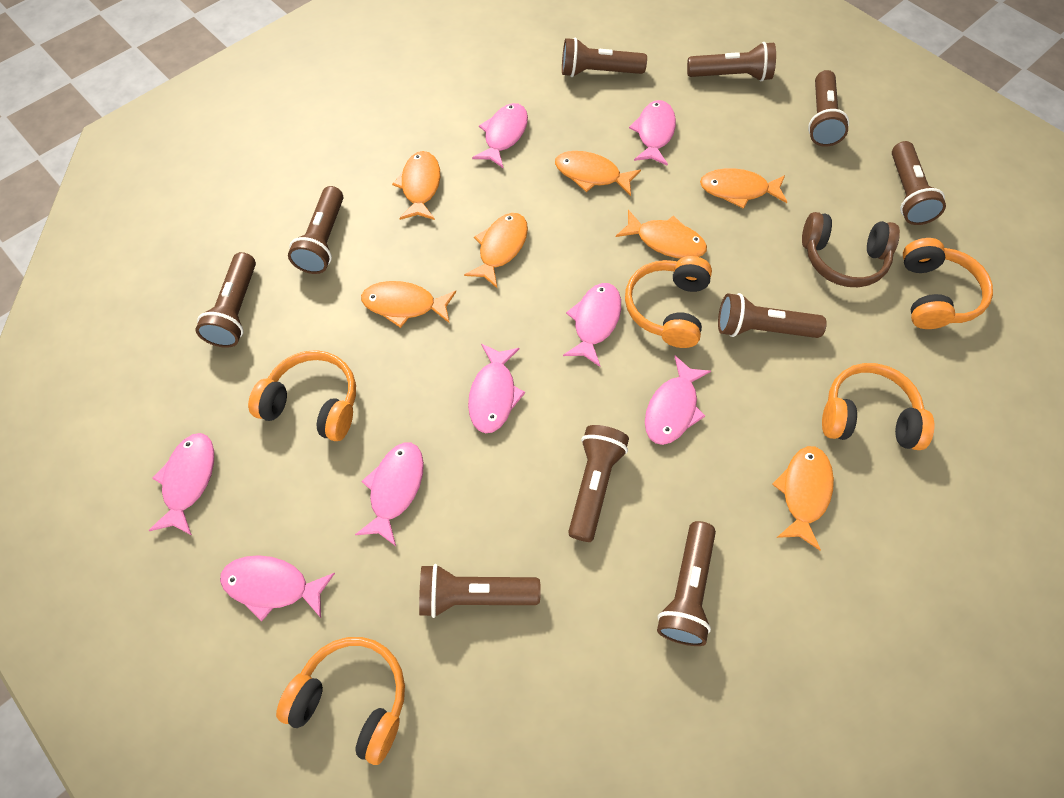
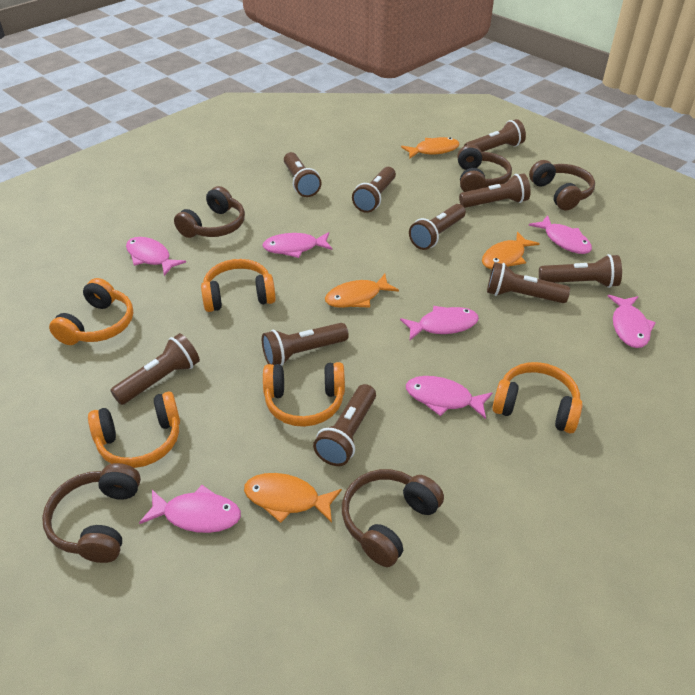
brown headphones: 1 -> 5
orange fish: 7 -> 4
pink fish: 8 -> 7

